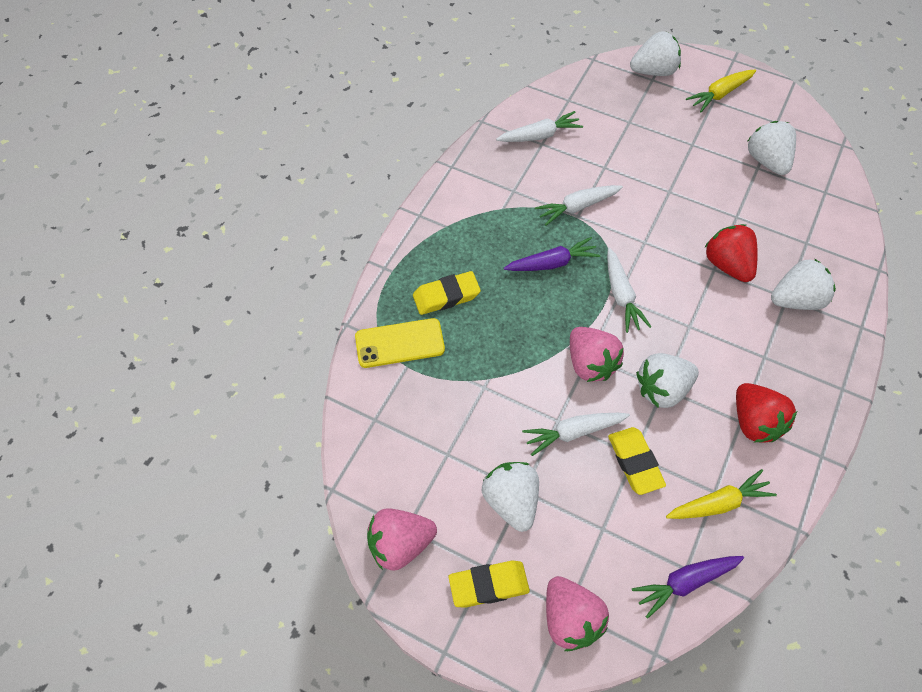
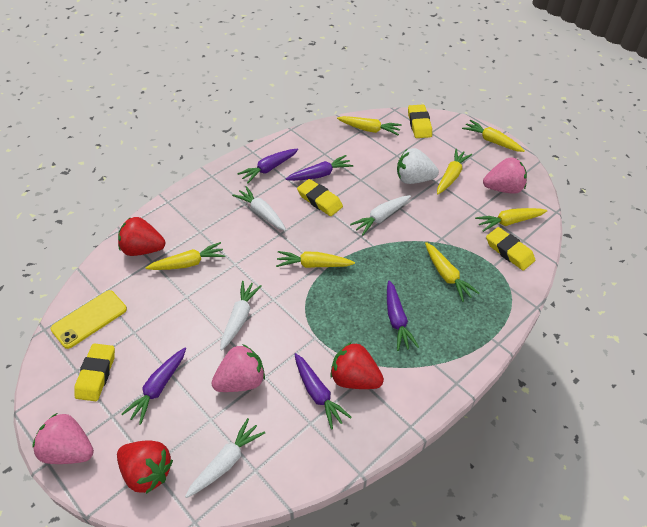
purple carrot: 2 -> 5
red strawberry: 2 -> 3
white strawberry: 5 -> 1
yellow carrot: 2 -> 7
yellow eraser: 3 -> 4

